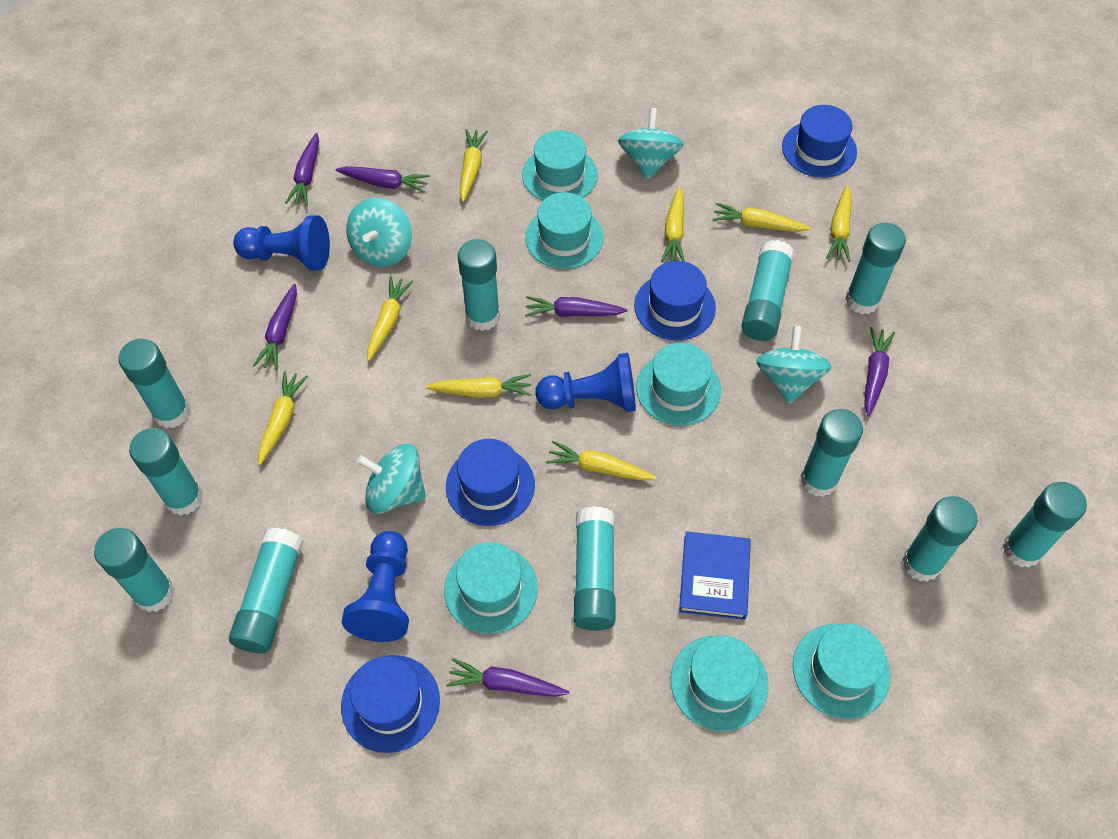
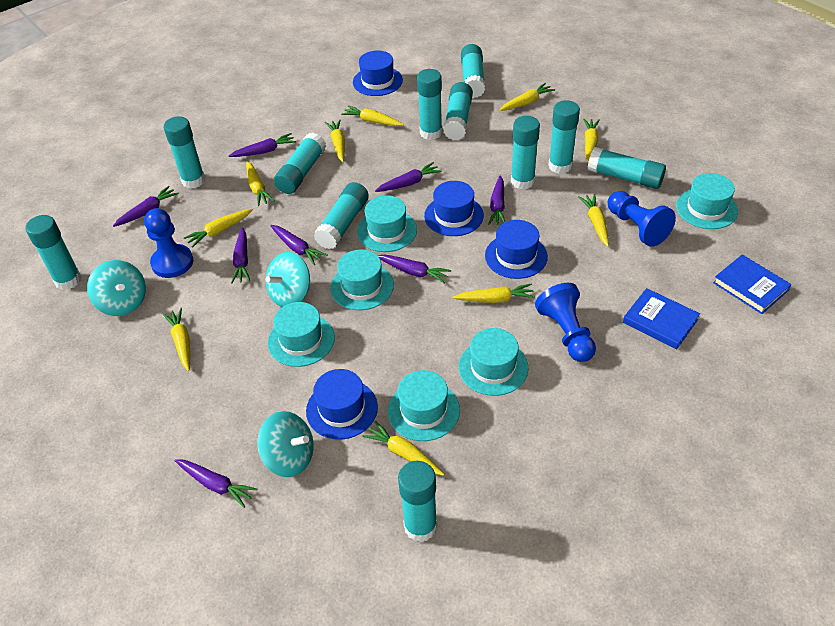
blue book: 1 -> 2
purple carrot: 6 -> 8
turquoise spinning top: 4 -> 3
yellow carrot: 8 -> 10

